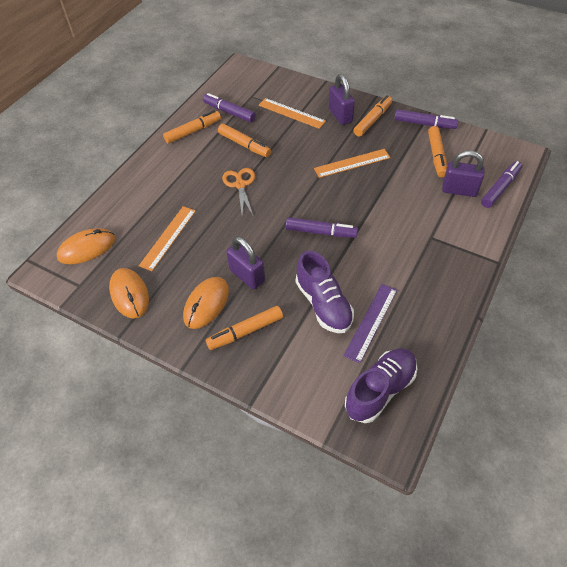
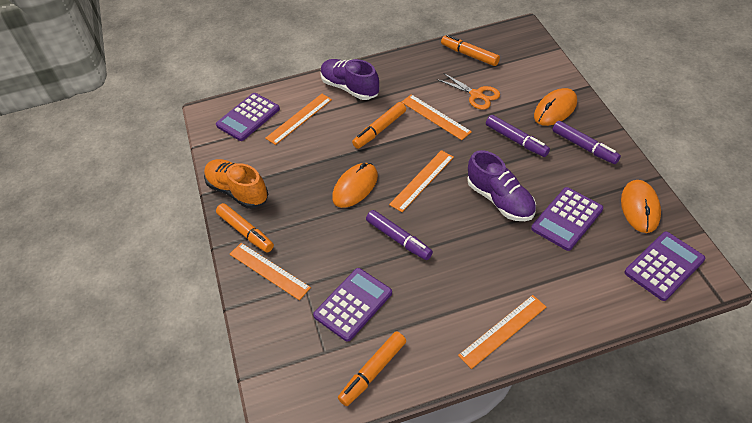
orange marker: 5 -> 4
orange ruler: 3 -> 5
orange shoe: 0 -> 1
purple calculator: 0 -> 4
purple marker: 4 -> 3
purple padlock: 3 -> 0
purple ruler: 1 -> 0

